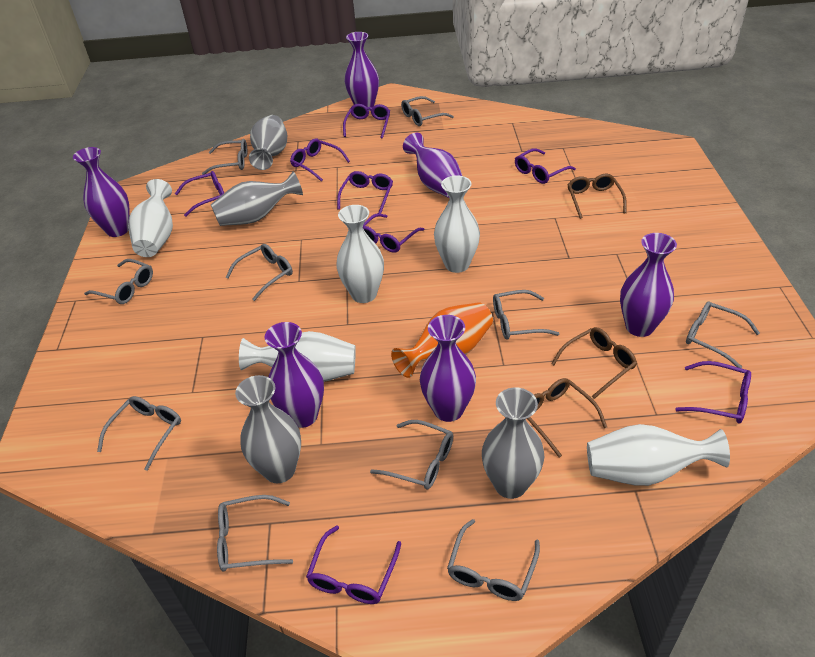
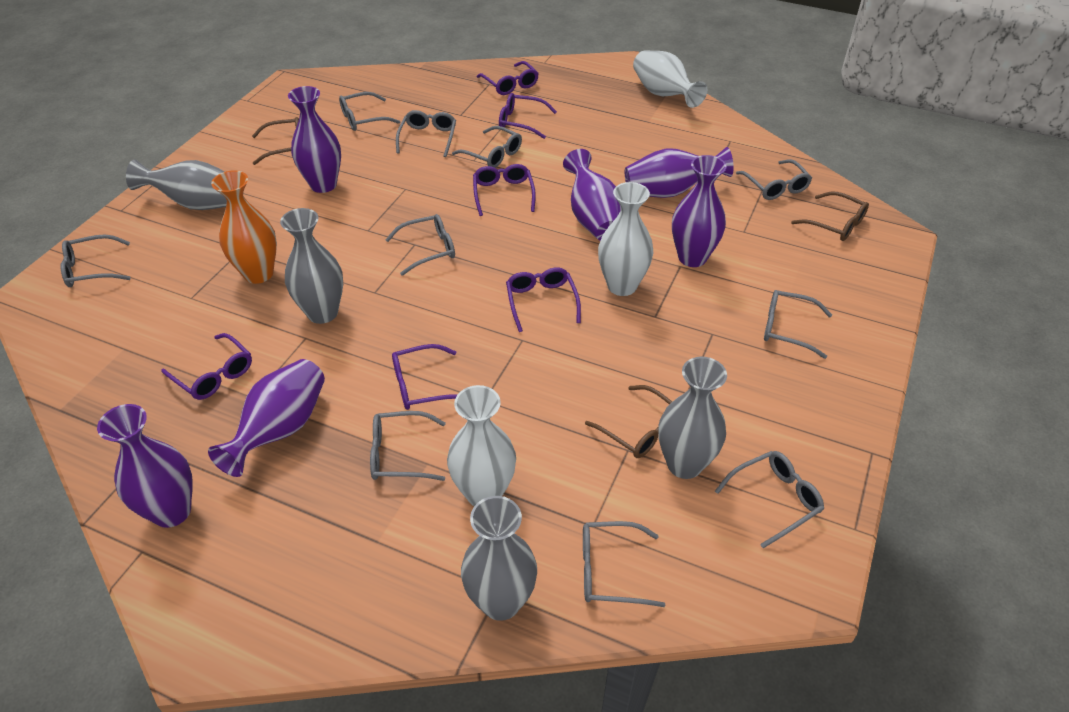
purple glasses: 8 -> 6
white vase: 5 -> 3

